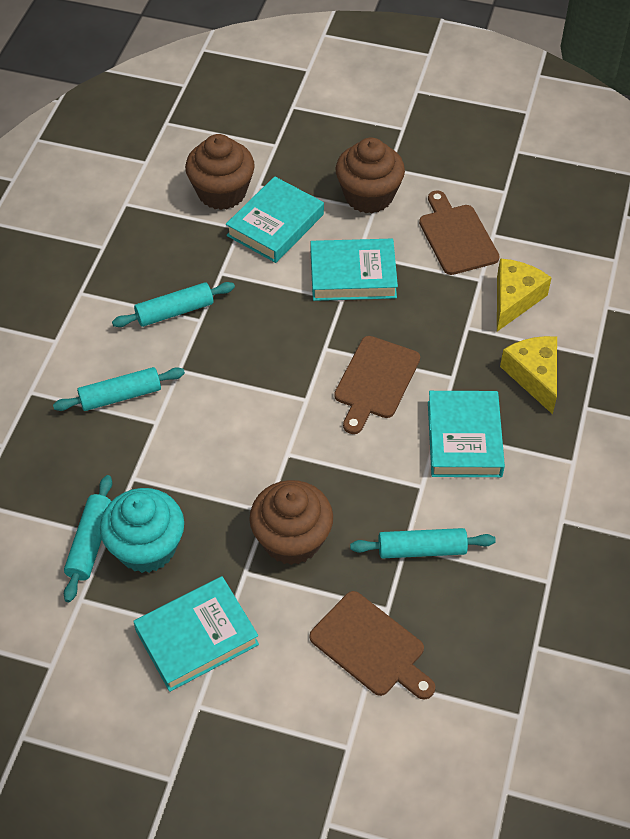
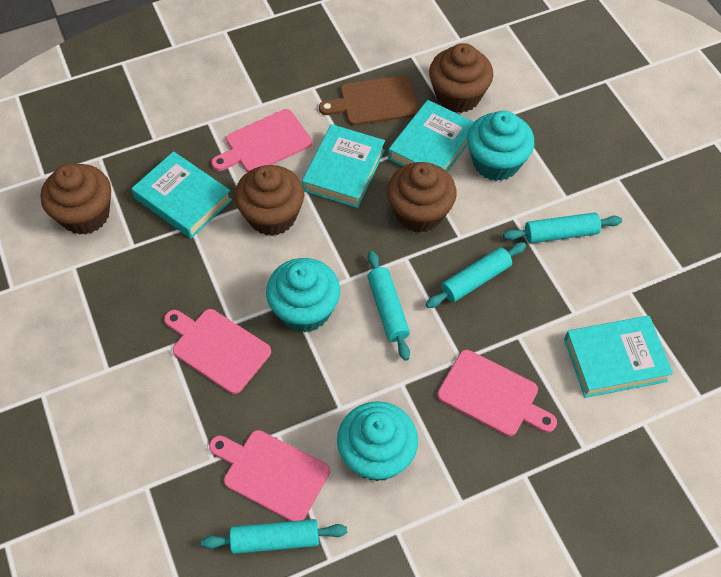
brown cupcake: 3 -> 4
brown cutting board: 3 -> 1
pink cutting board: 0 -> 4
turquoise cupcake: 1 -> 3
yellow cheese: 2 -> 0

